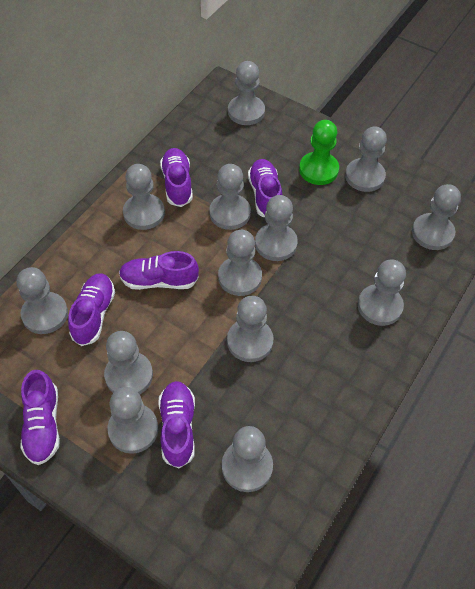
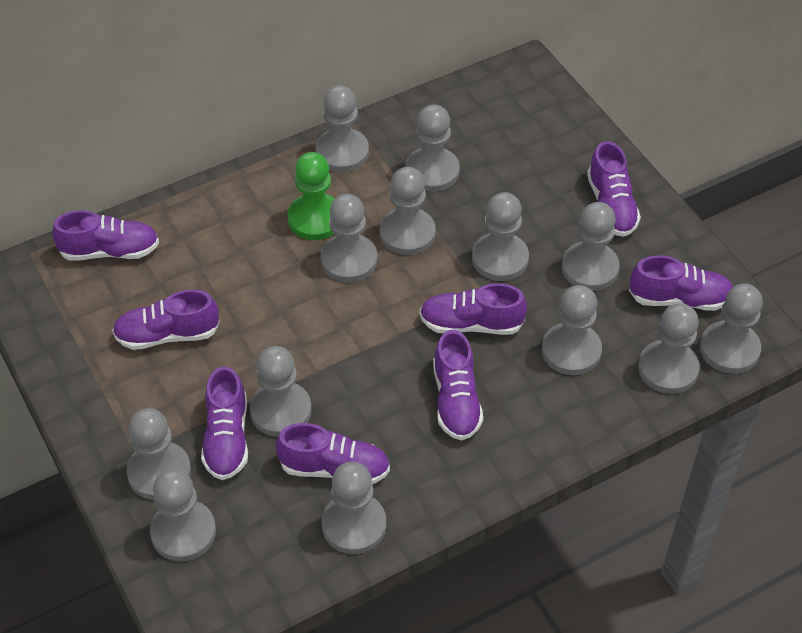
purple shoe: 6 -> 8

